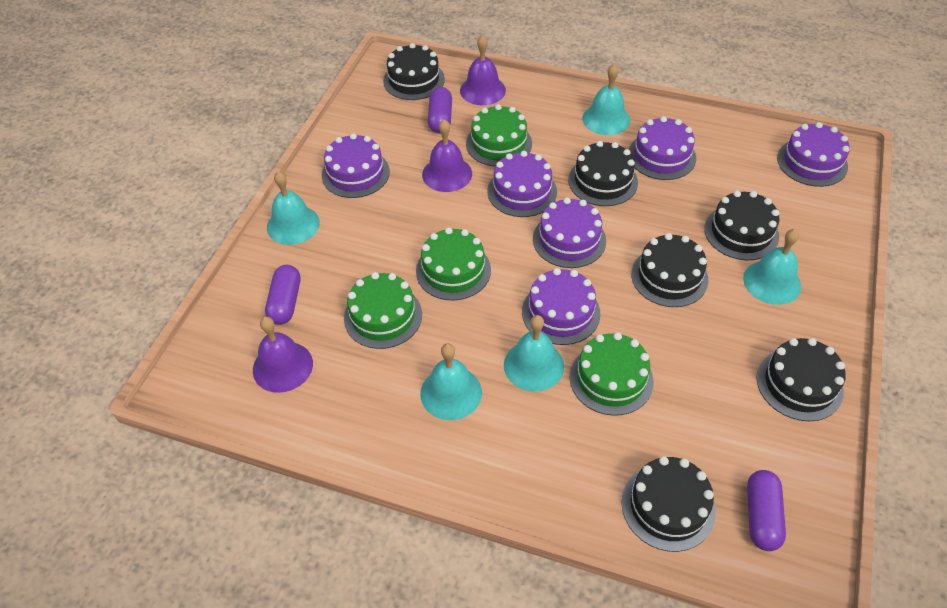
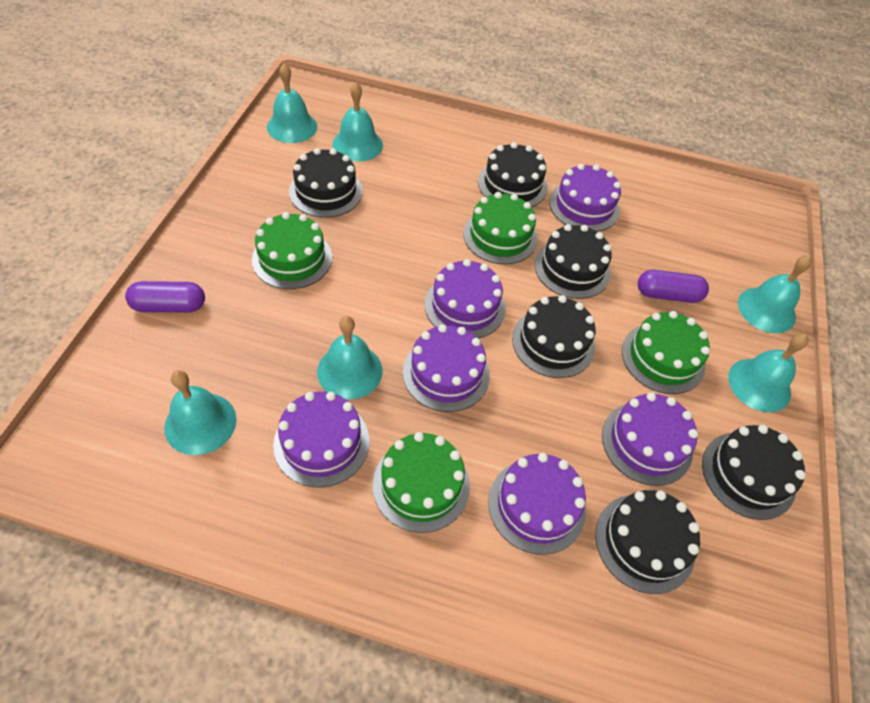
purple bell: 3 -> 0
purple capsule: 3 -> 2
turquoise bell: 5 -> 6

